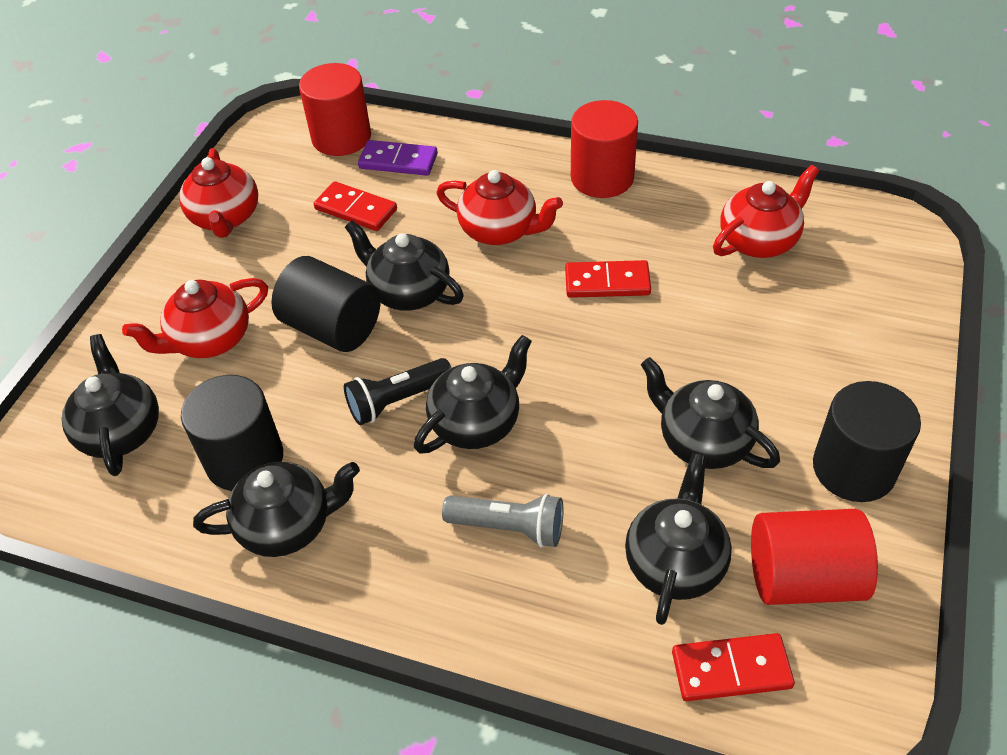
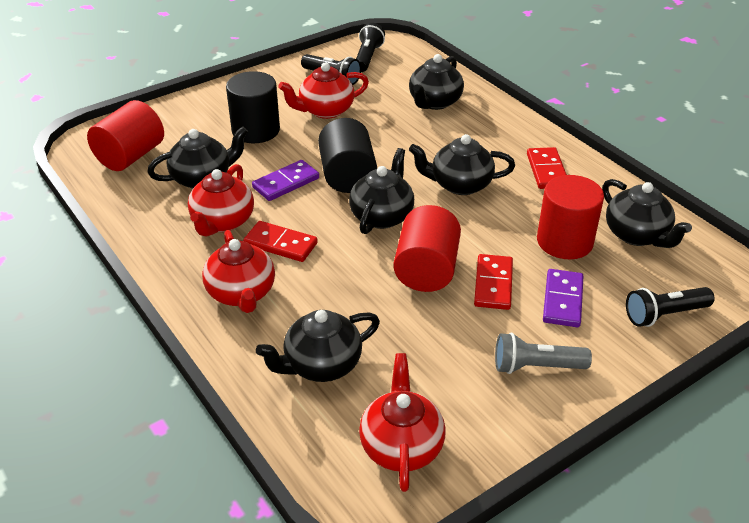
black cylinder: 3 -> 2
black flashlight: 1 -> 3
purple domino: 1 -> 2

